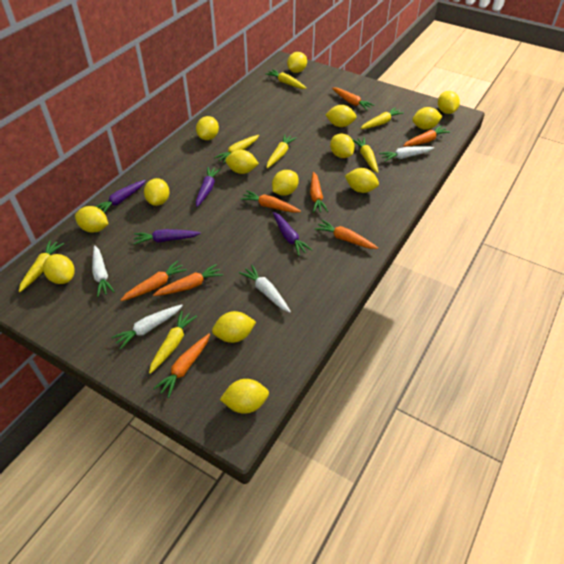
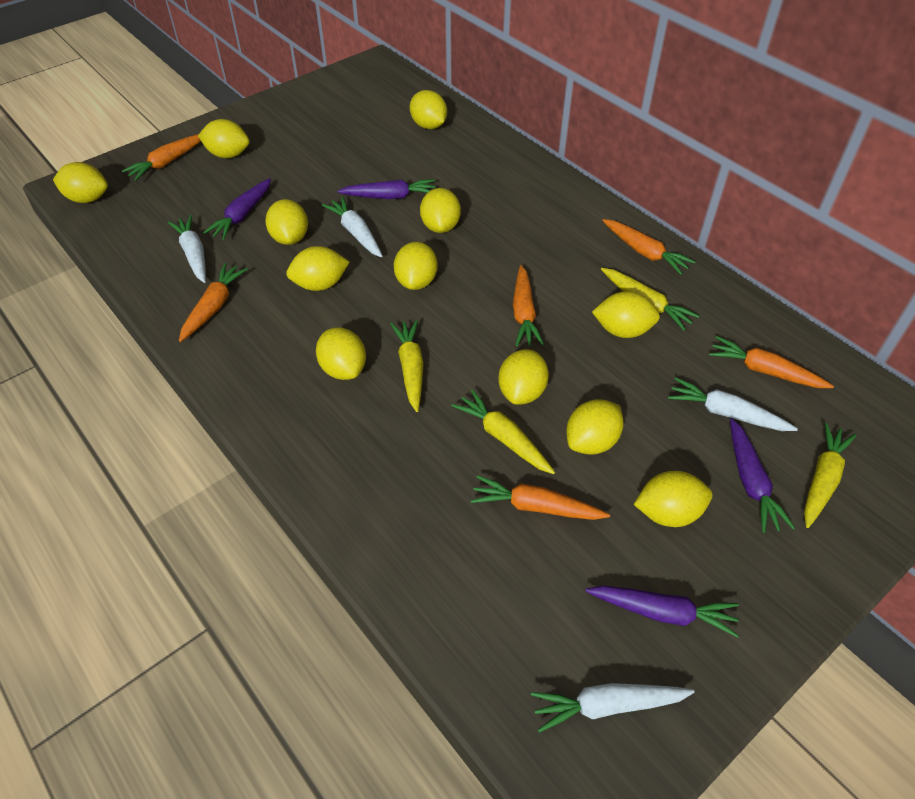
orange carrot: 8 -> 6
yellow carrot: 7 -> 4
yellow lemon: 14 -> 12

